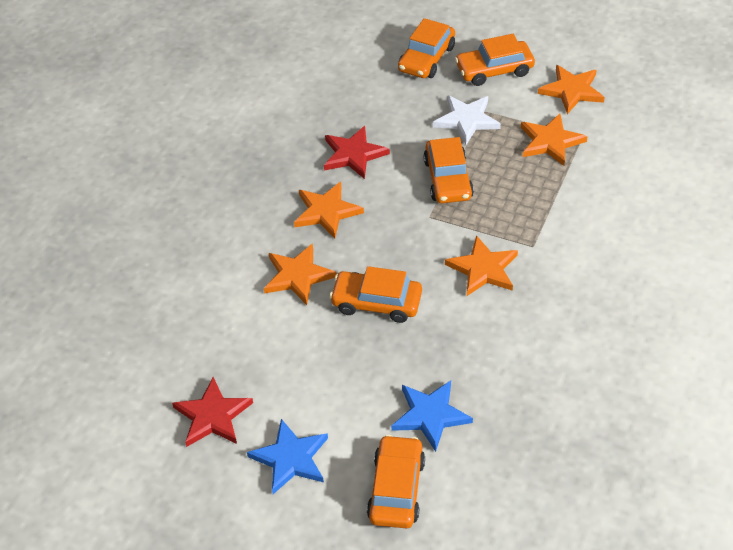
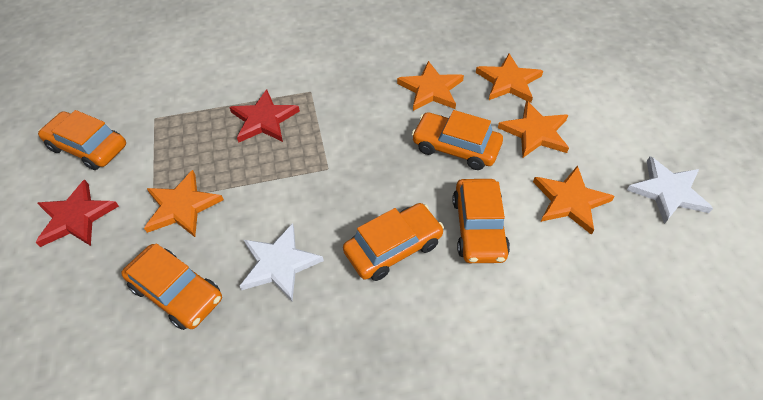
blue star: 2 -> 0
white star: 1 -> 2

